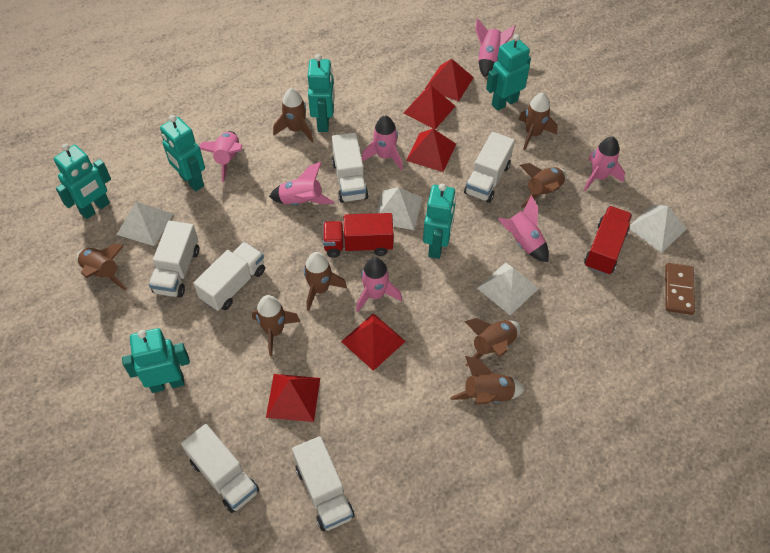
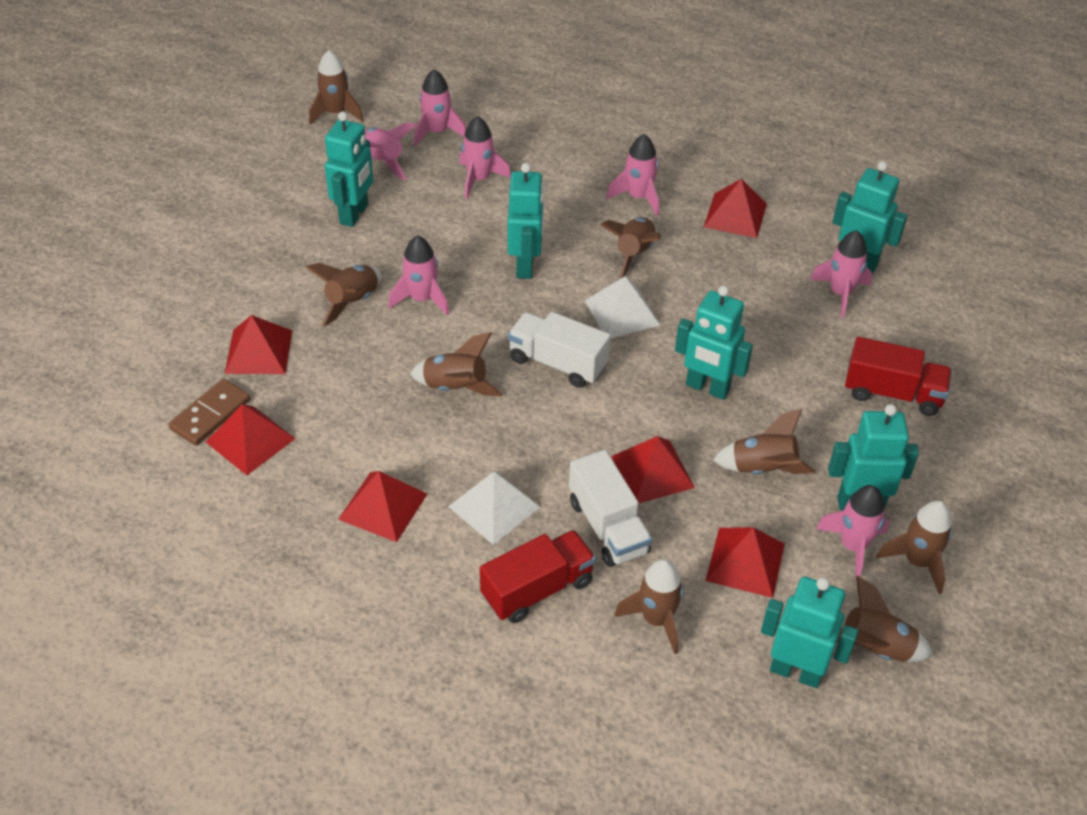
red pyramid: 5 -> 6
white pyramid: 4 -> 2
white truck: 6 -> 2

